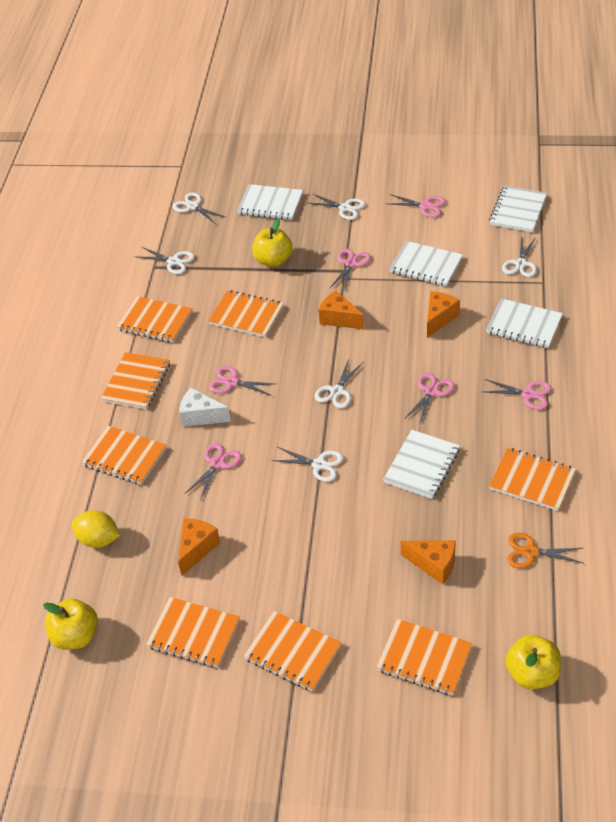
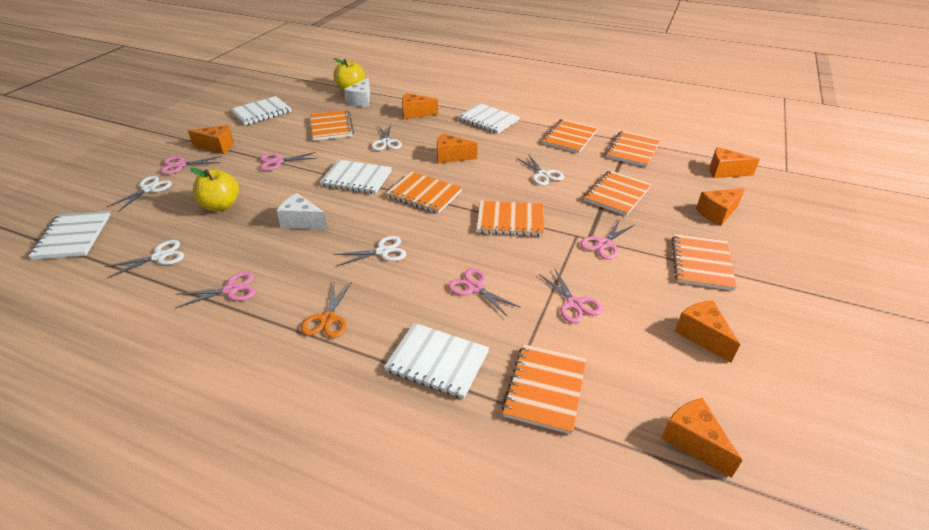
orange cheese: 4 -> 7
white cheese: 1 -> 2
white scissors: 6 -> 5
yellow apple: 3 -> 2
yellow lemon: 1 -> 0

